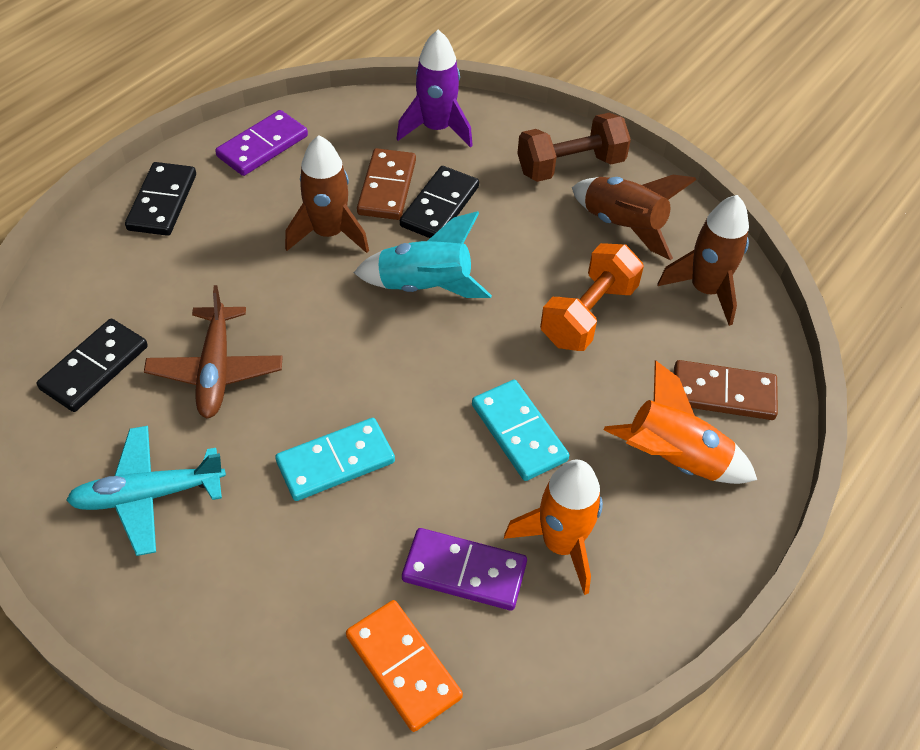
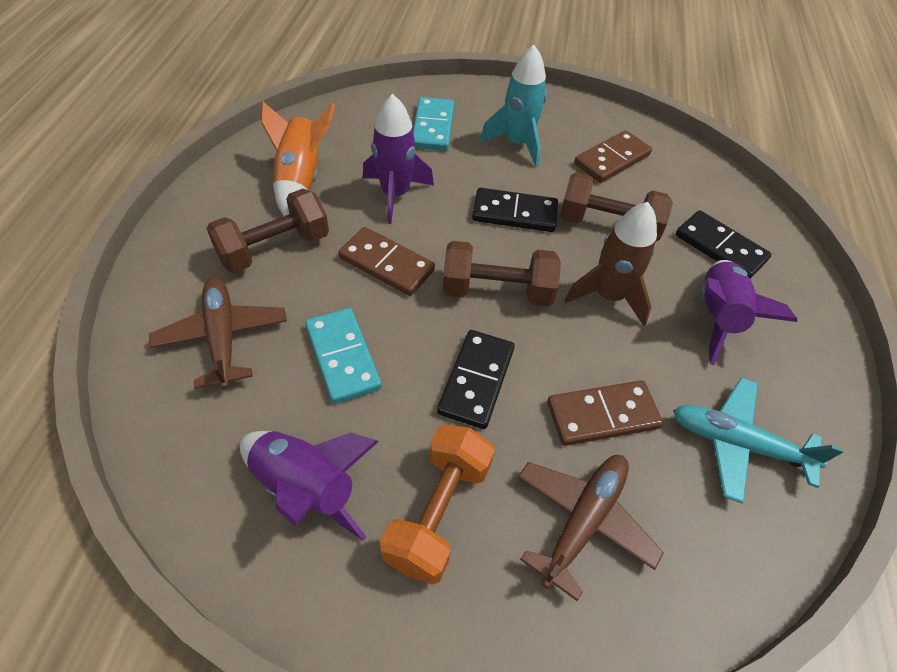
brown domino: 2 -> 3
brown dumbbell: 1 -> 3
brown plane: 1 -> 2
brown rocket: 3 -> 1
orange domino: 1 -> 0
orange rocket: 2 -> 1
purple domino: 2 -> 0
purple rocket: 1 -> 3

